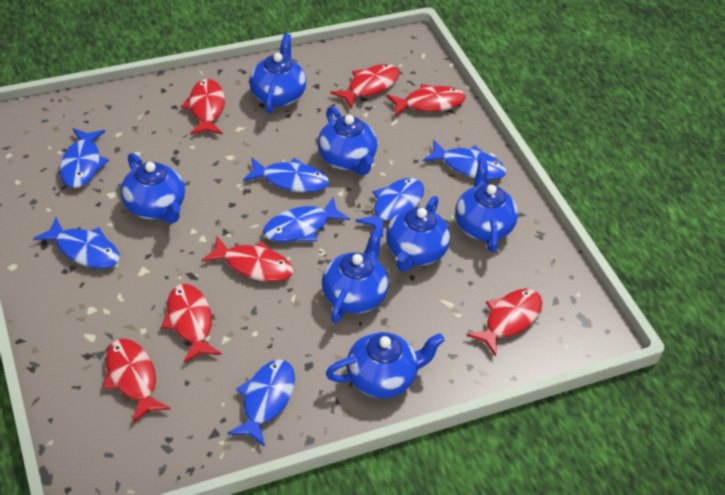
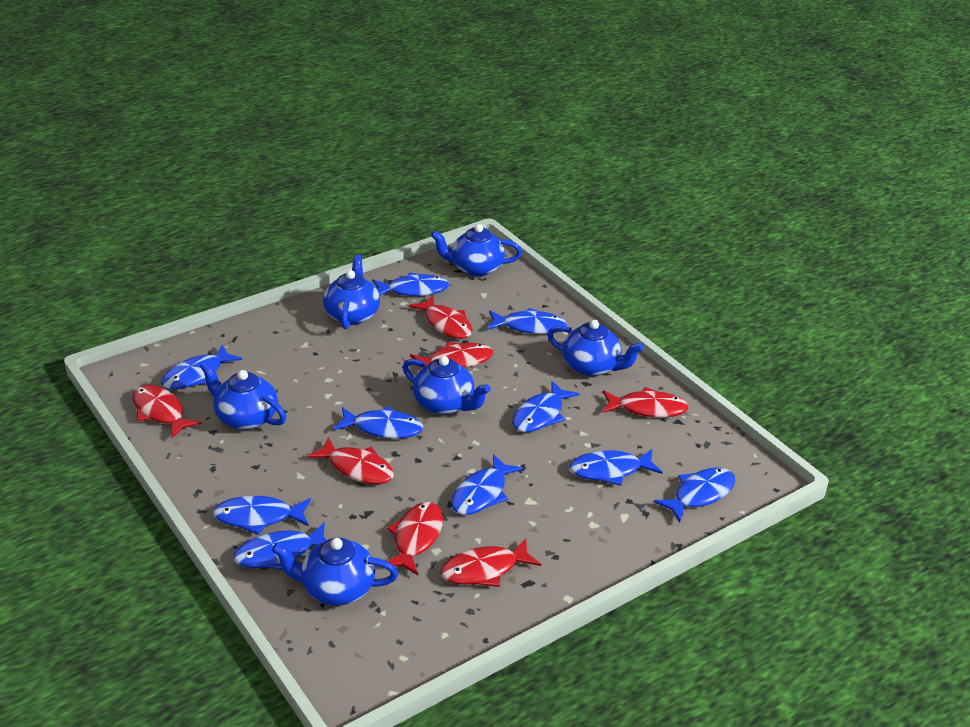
blue fish: 7 -> 10
blue teapot: 7 -> 6

